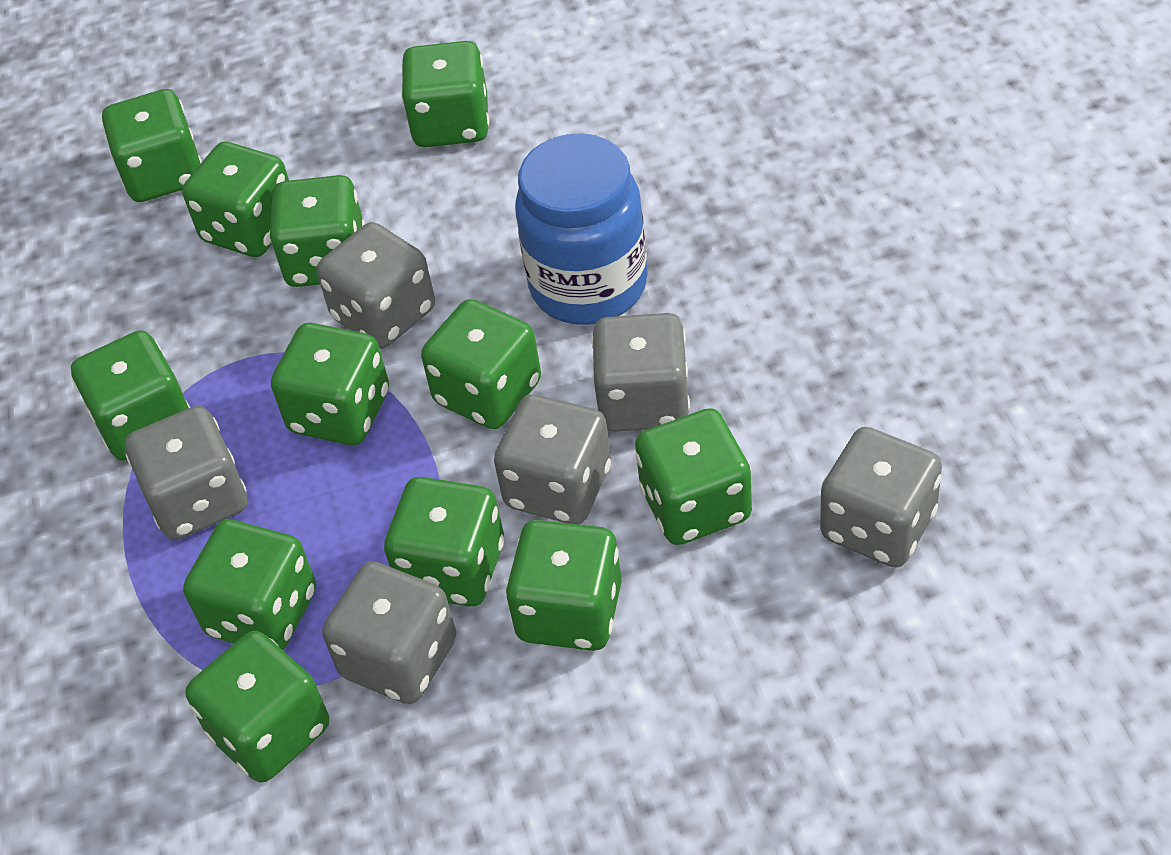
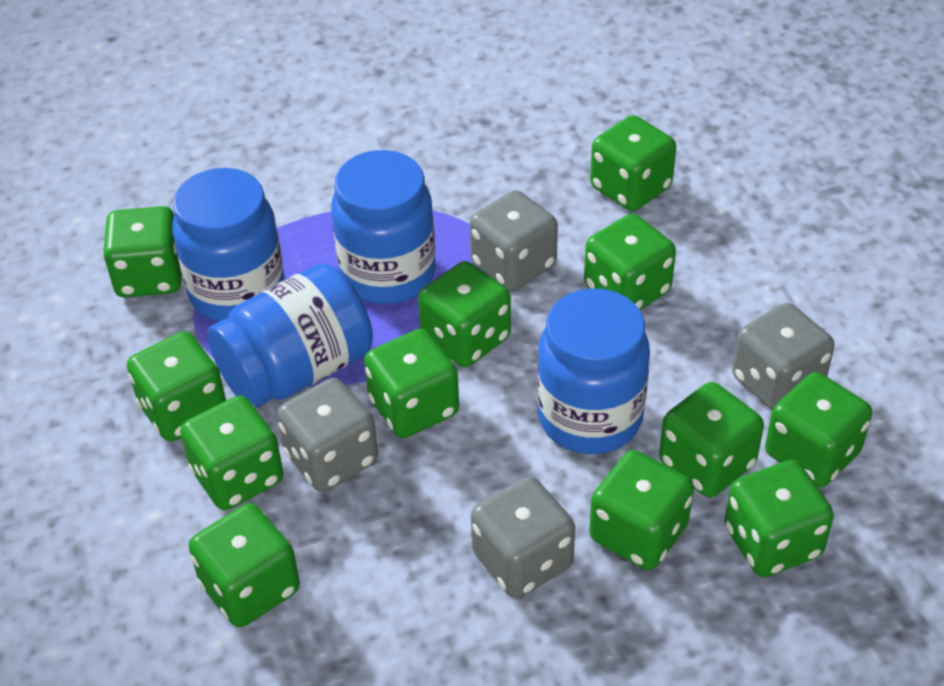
blue jar: 1 -> 4
grey dice: 6 -> 4

